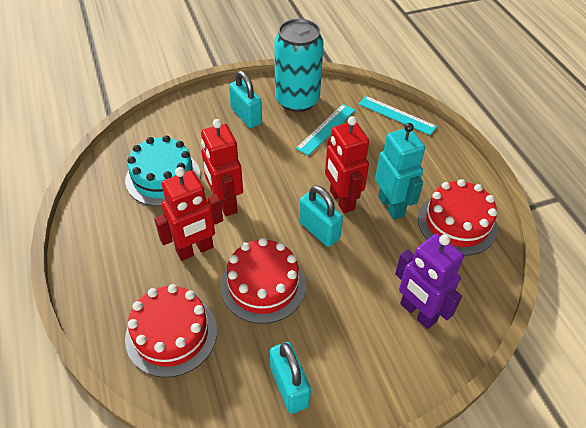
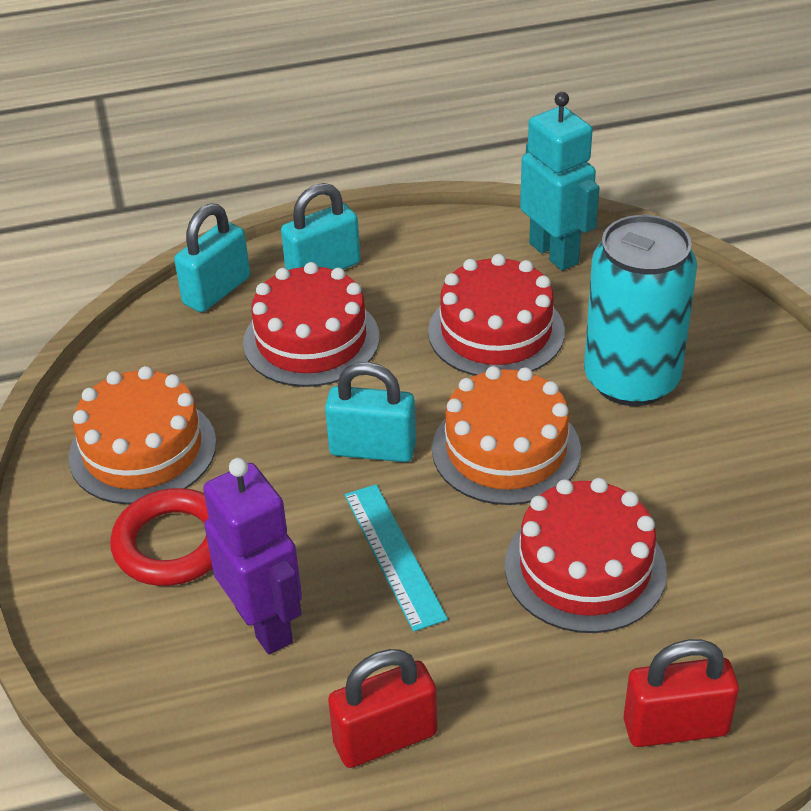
orange cake: 0 -> 2
red padlock: 0 -> 2
red ring: 0 -> 1
red robot: 3 -> 0
turquoise cake: 1 -> 0
turquoise ruler: 2 -> 1

